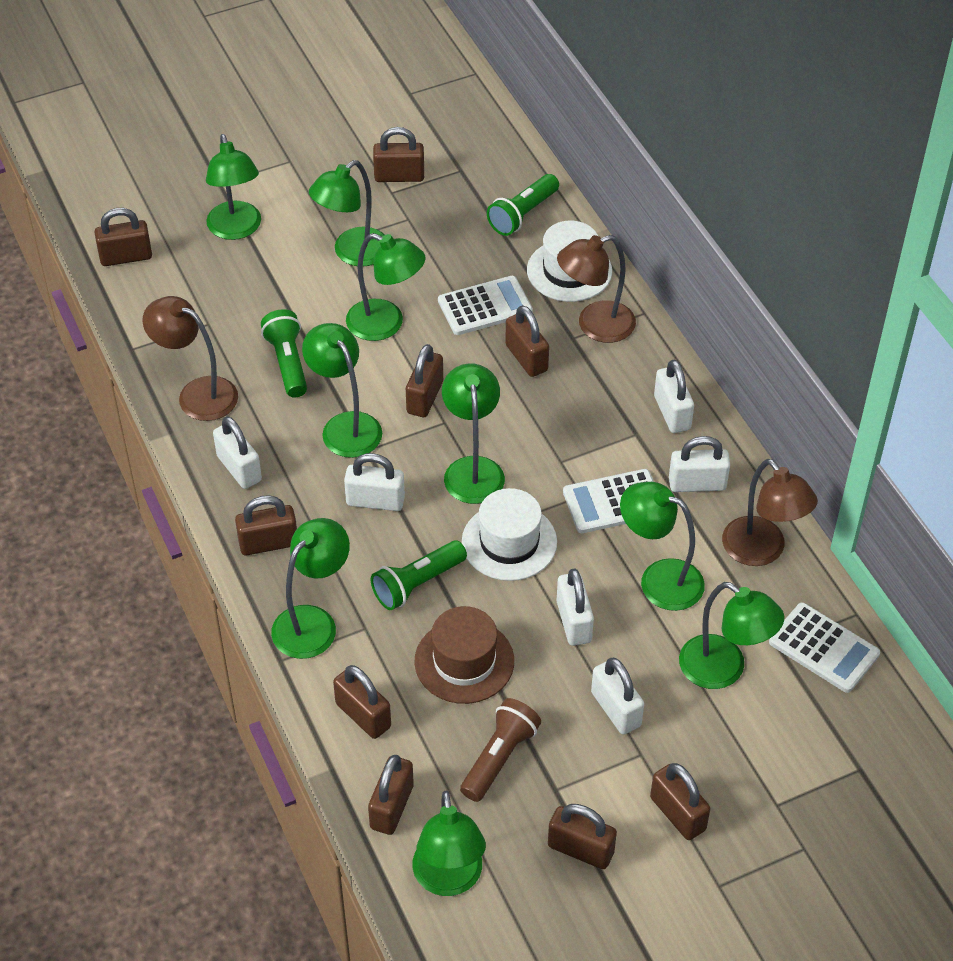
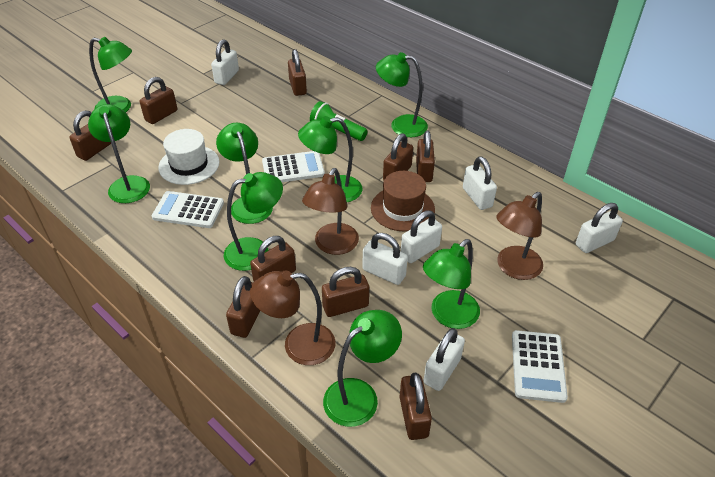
brown flashlight: 1 -> 0
green flashlight: 3 -> 1
green lamp: 9 -> 8
white hat: 2 -> 1

